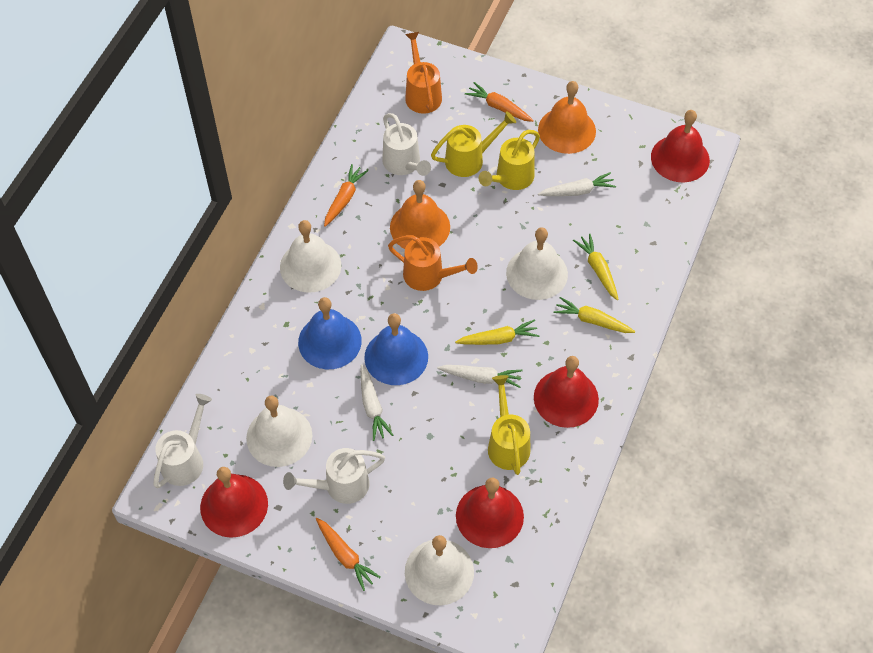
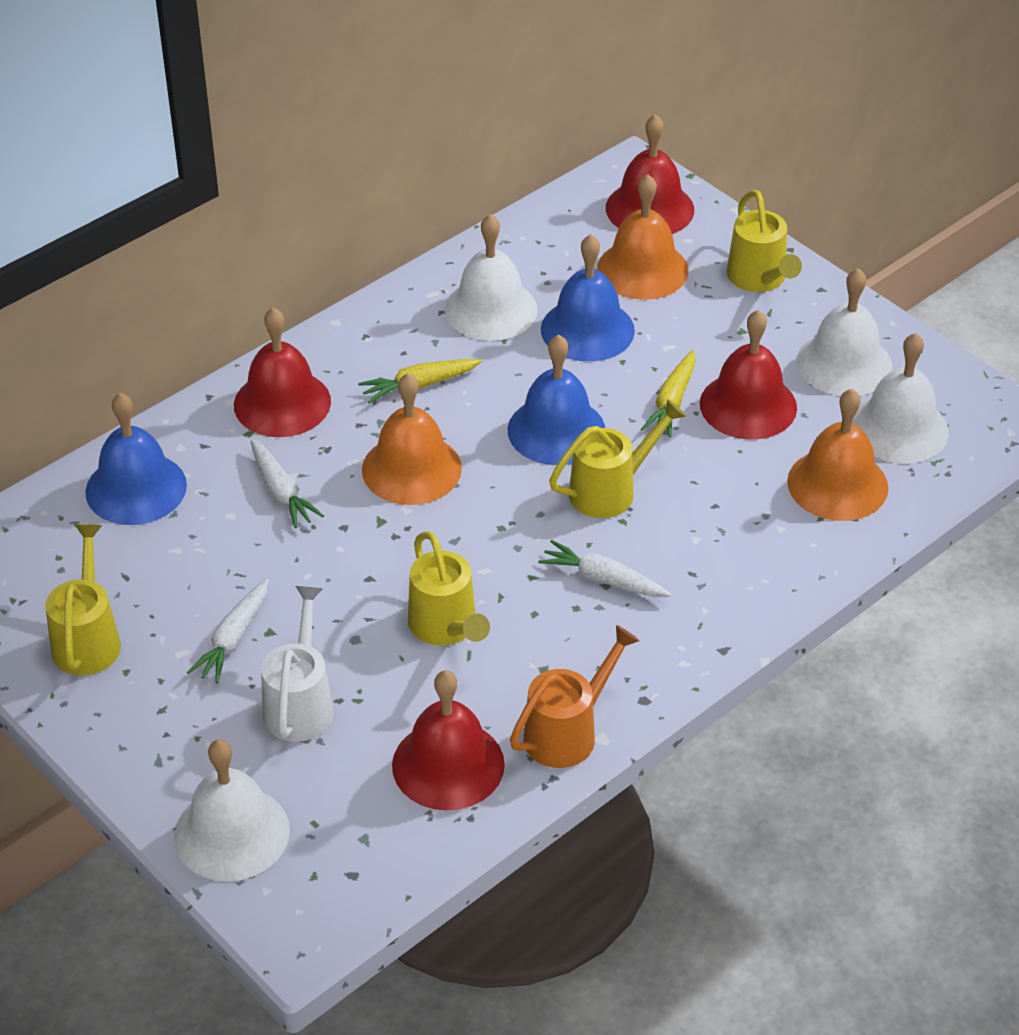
blue bell: 2 -> 3
orange bell: 2 -> 3
orange carrot: 3 -> 0
orange watering can: 2 -> 1
white watering can: 3 -> 1
yellow carrot: 3 -> 2
yellow watering can: 3 -> 4

